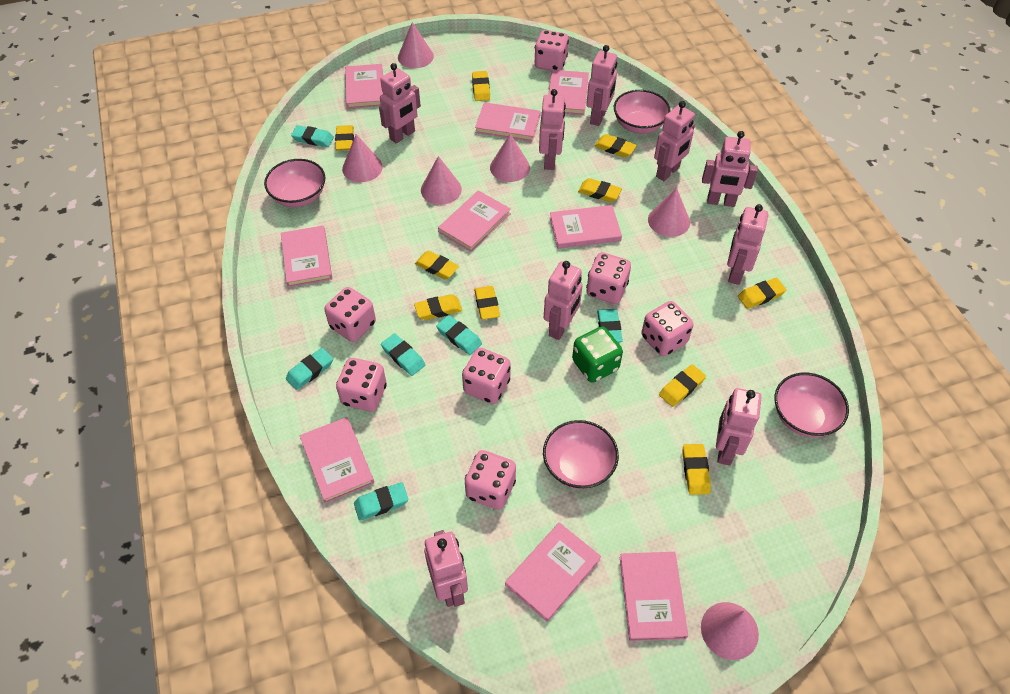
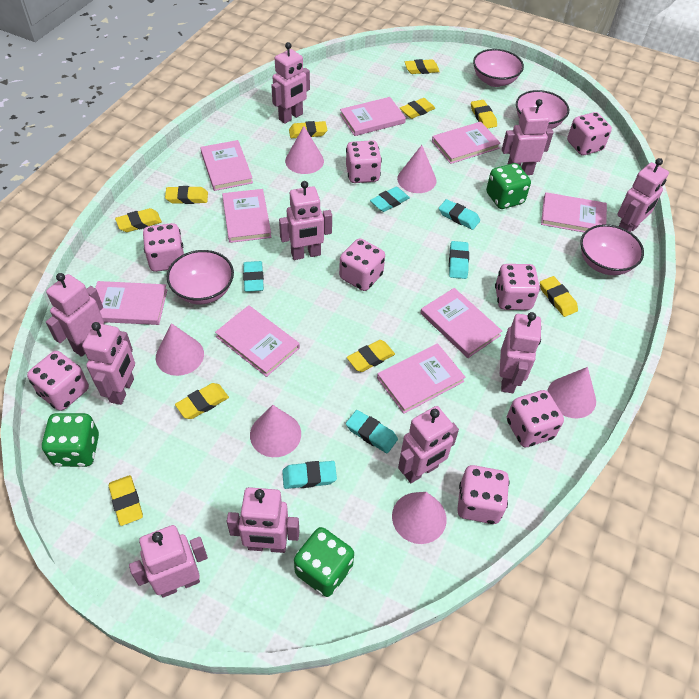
green dice: 1 -> 3
pink dice: 7 -> 8
pink robot: 9 -> 10

